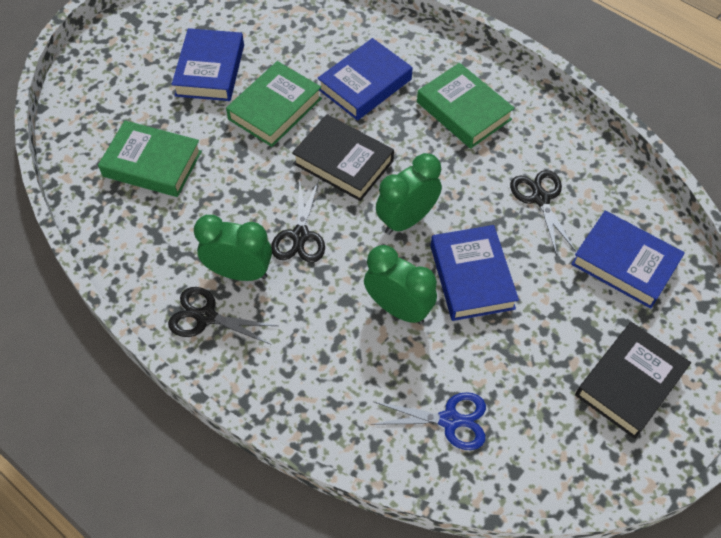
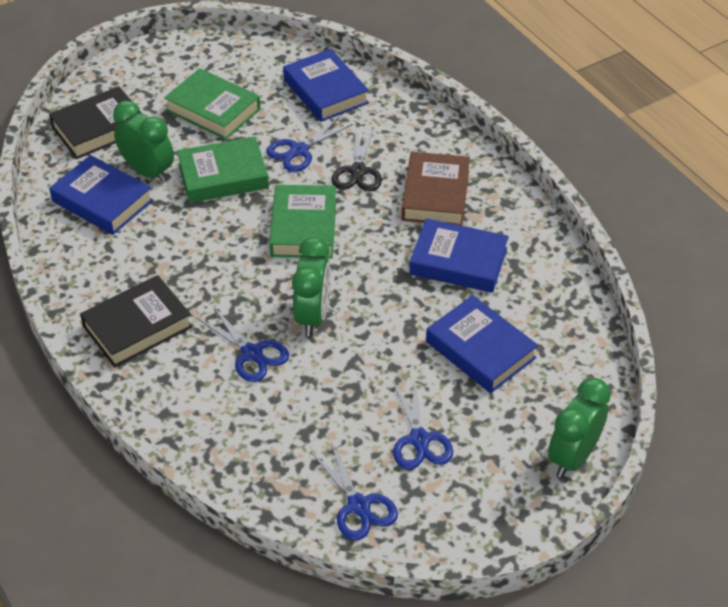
black scissors: 3 -> 1
blue scissors: 1 -> 4
brown book: 0 -> 1

